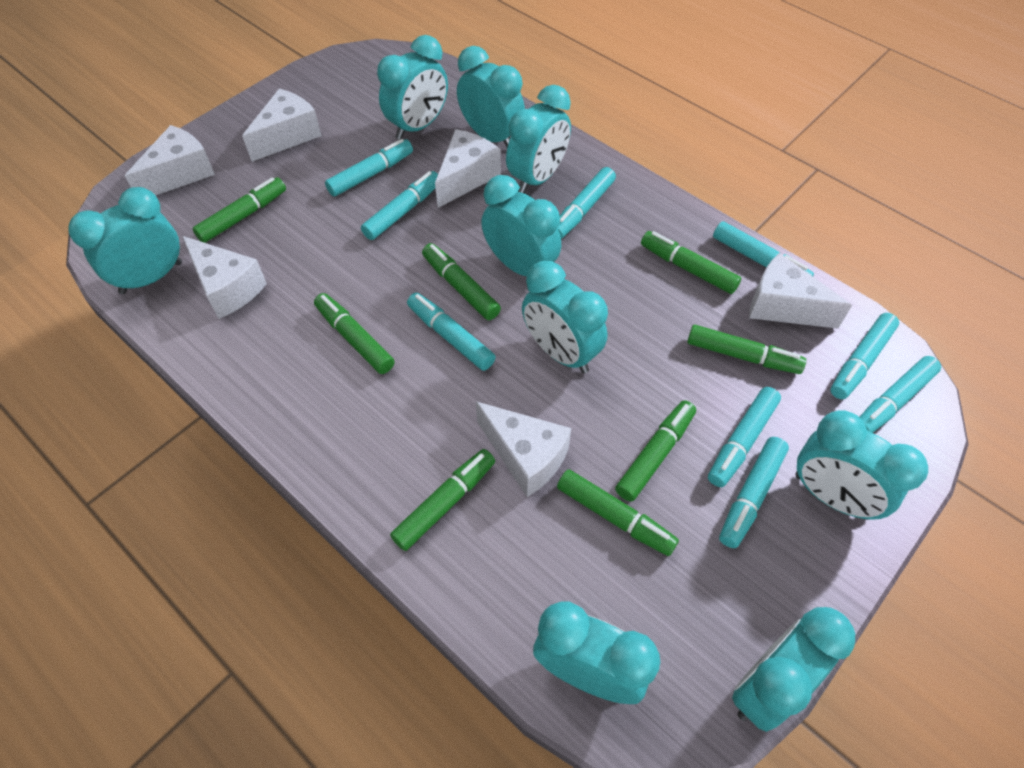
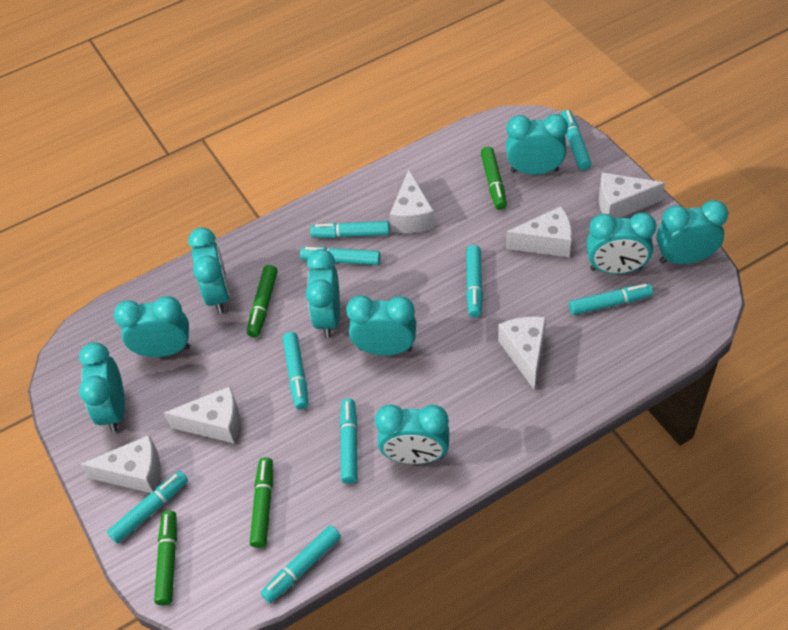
green marker: 8 -> 4

